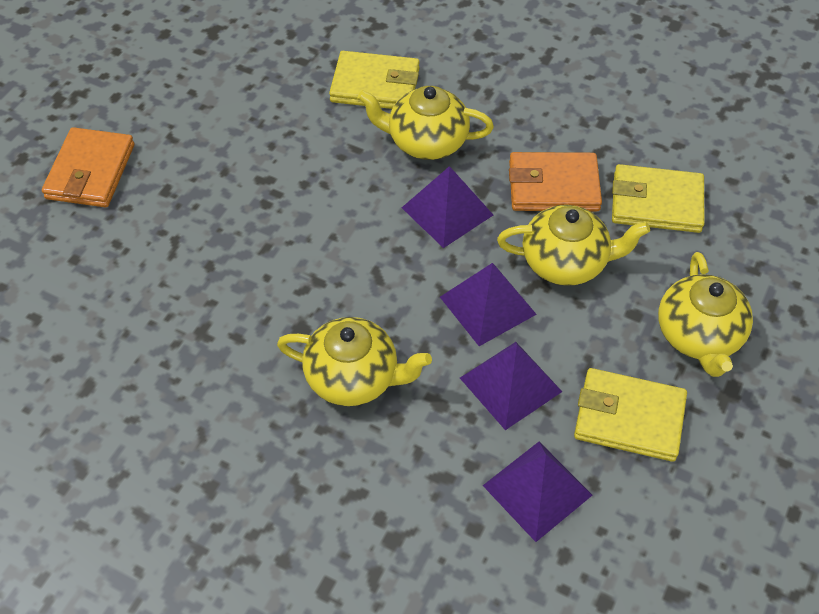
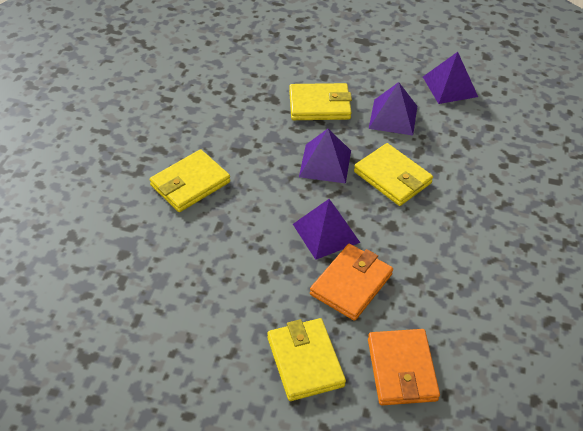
yellow teapot: 4 -> 0
yellow wallet: 3 -> 4

